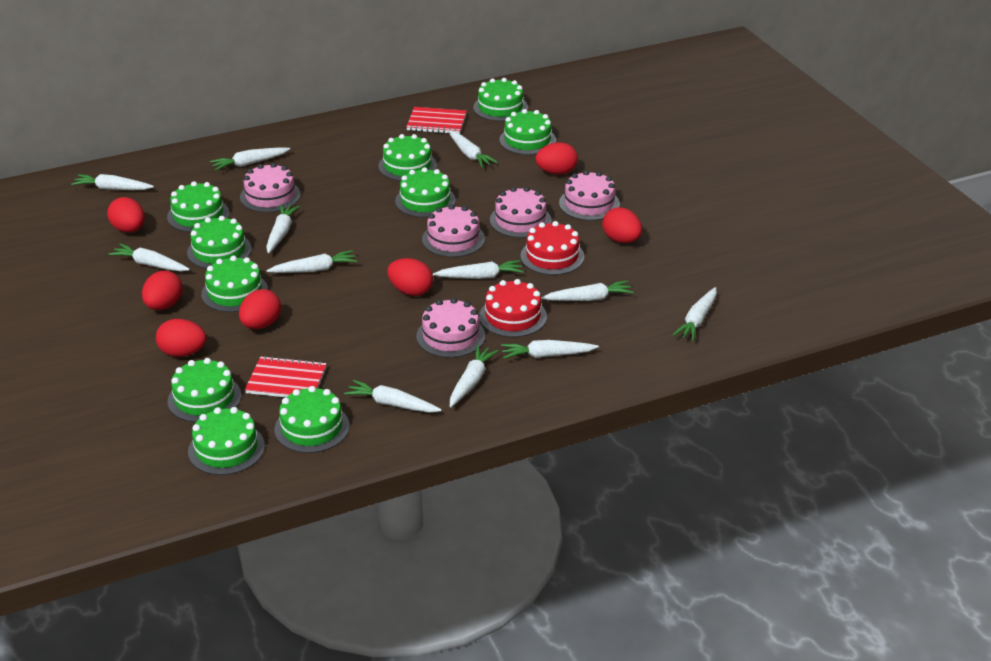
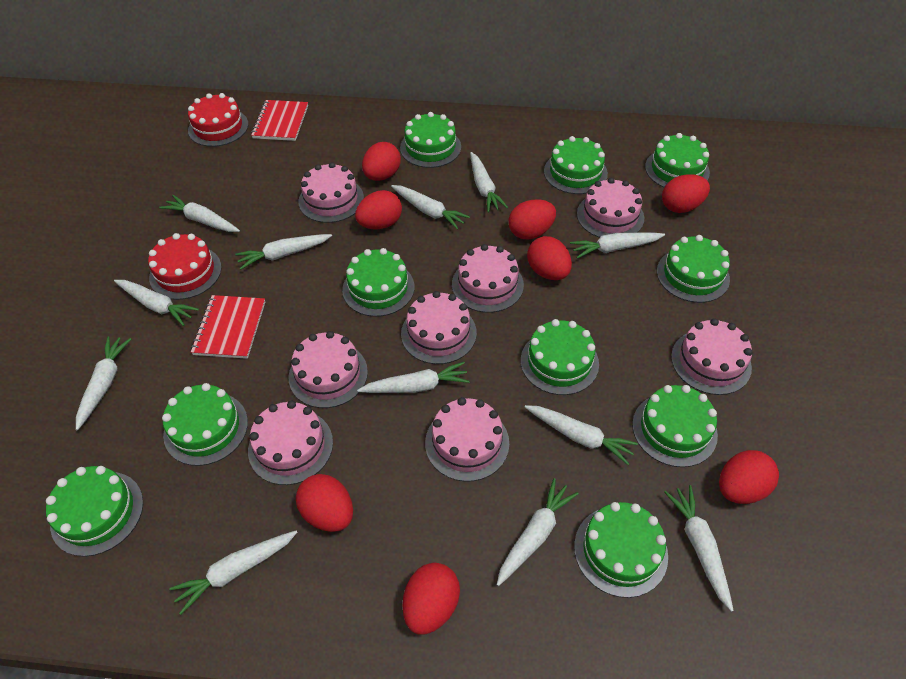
pink cake: 5 -> 8
red egg: 7 -> 8

